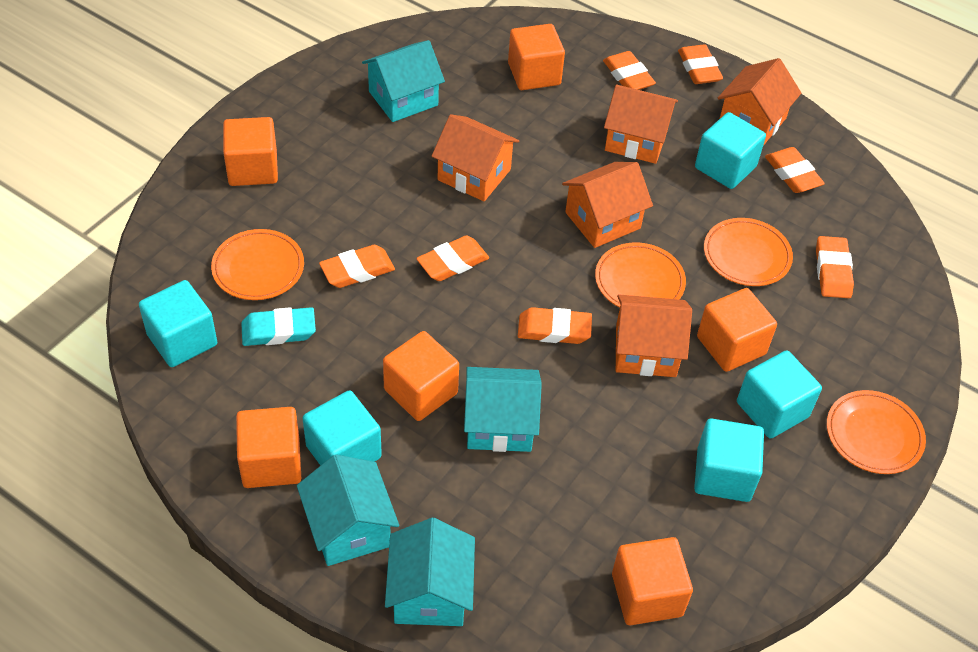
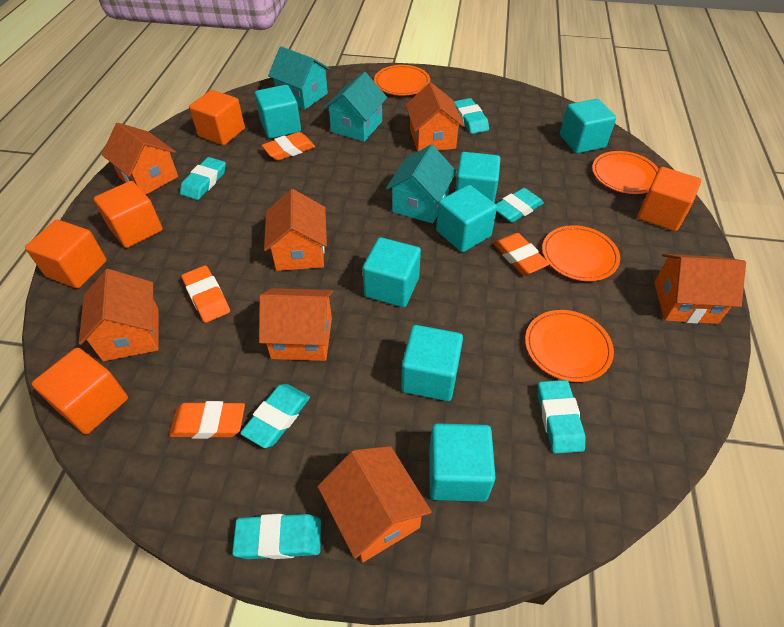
orange cube: 6 -> 5
orange eraser: 7 -> 4
orange house: 5 -> 7
turquoise cube: 5 -> 7
turquoise eraser: 1 -> 6
turquoise house: 4 -> 3

